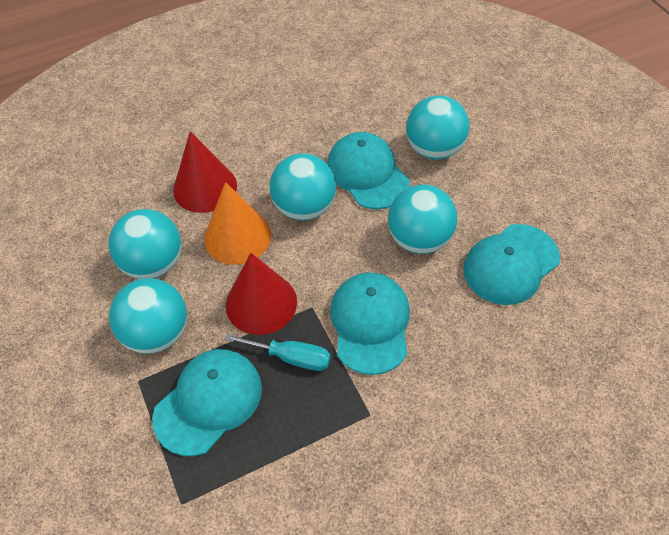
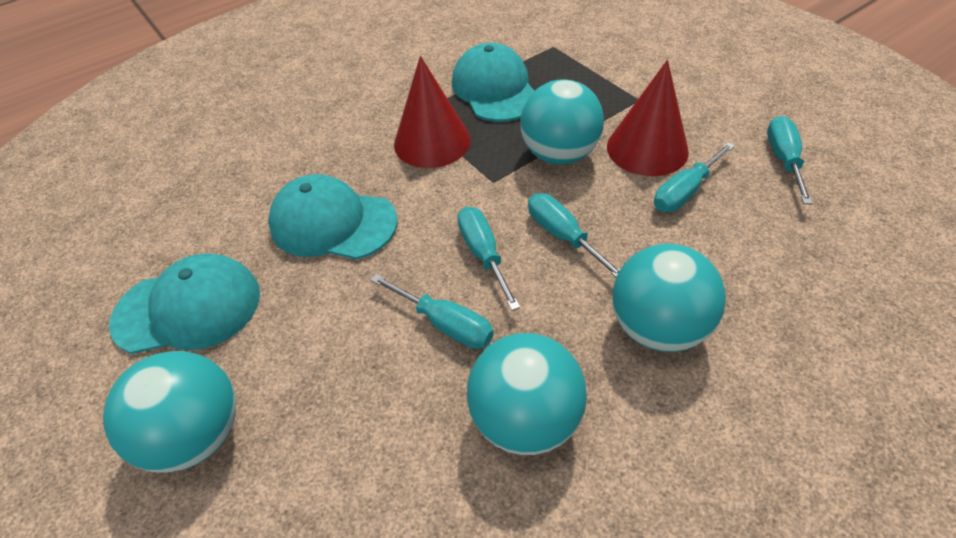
orange cone: 1 -> 0
turquoise ball: 5 -> 4
turquoise cap: 4 -> 3
turquoise screwdriver: 1 -> 5

